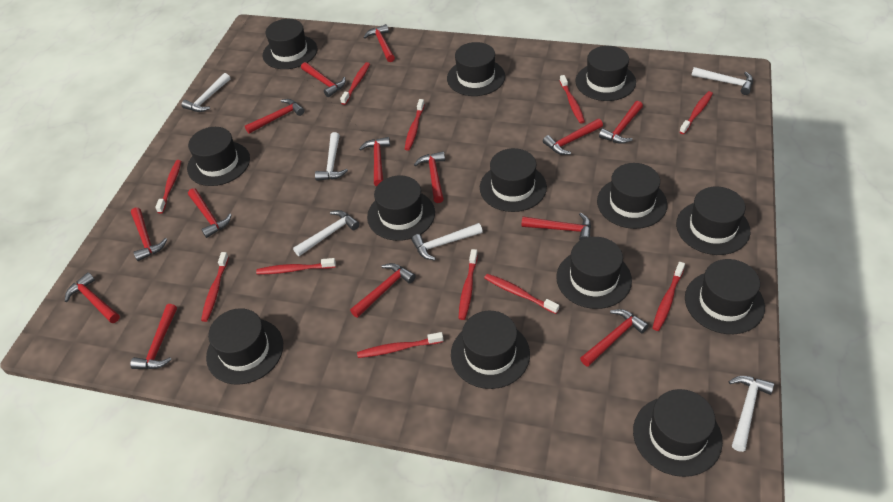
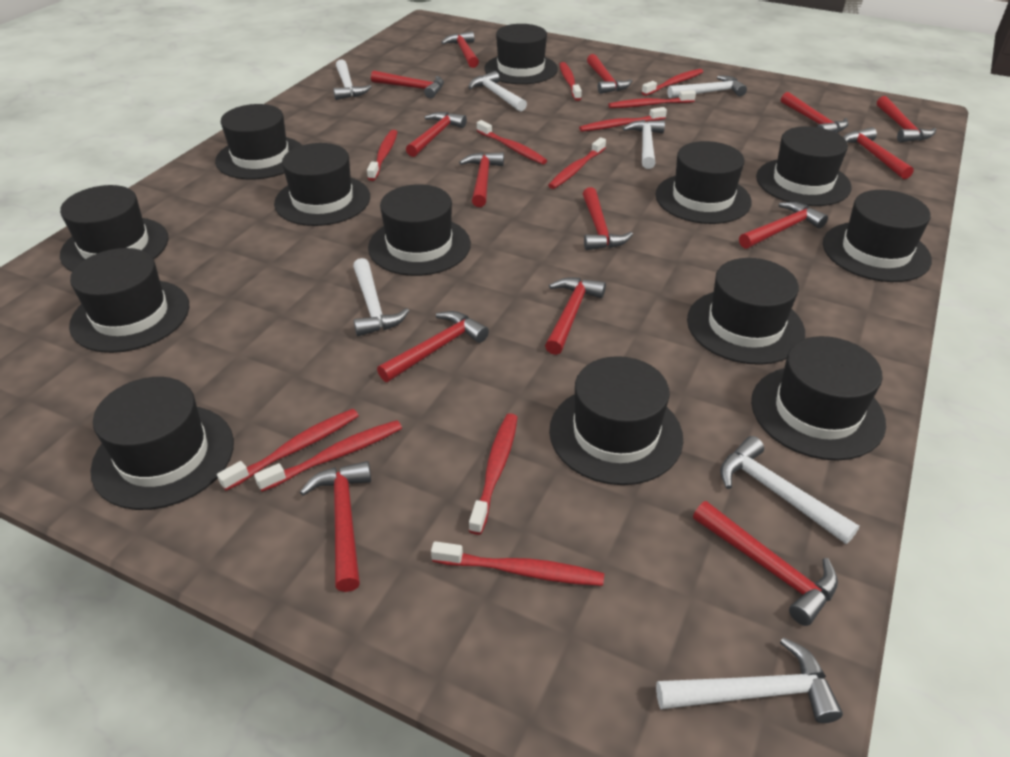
white hammer: 6 -> 7

